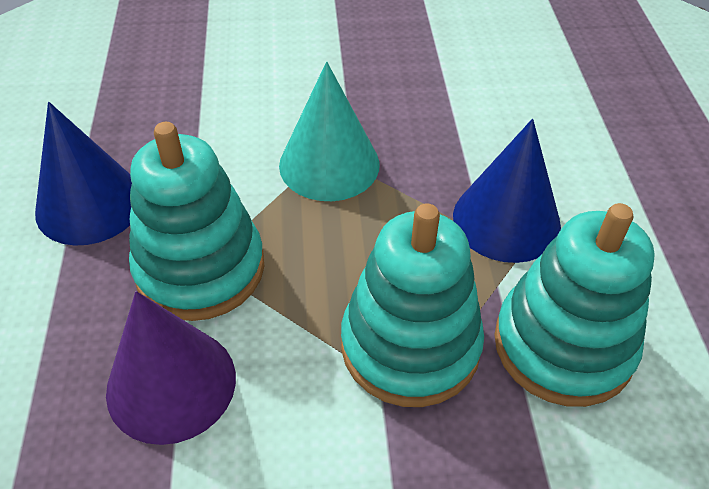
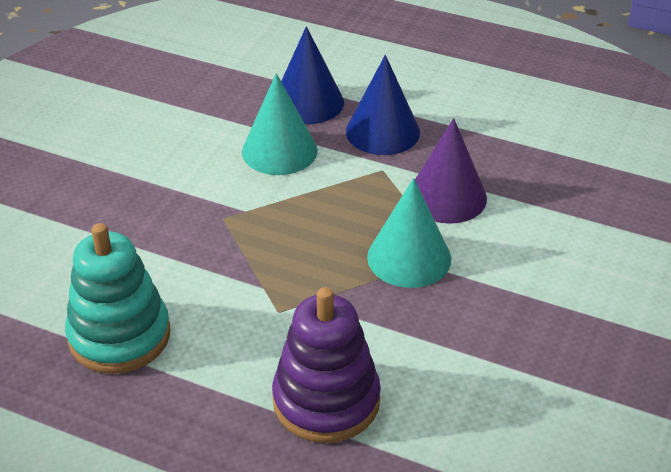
purple stacking toy: 0 -> 1
turquoise cone: 1 -> 2
turquoise stacking toy: 3 -> 1

